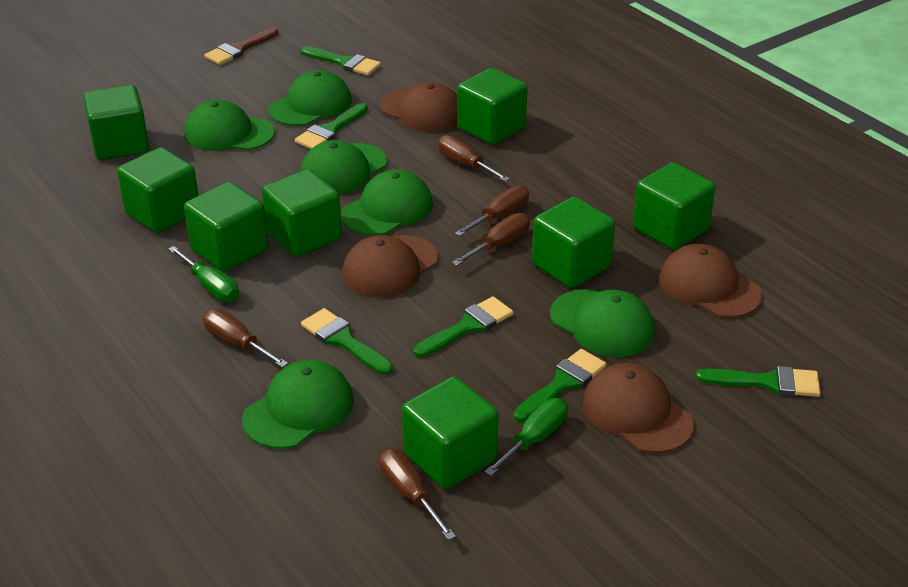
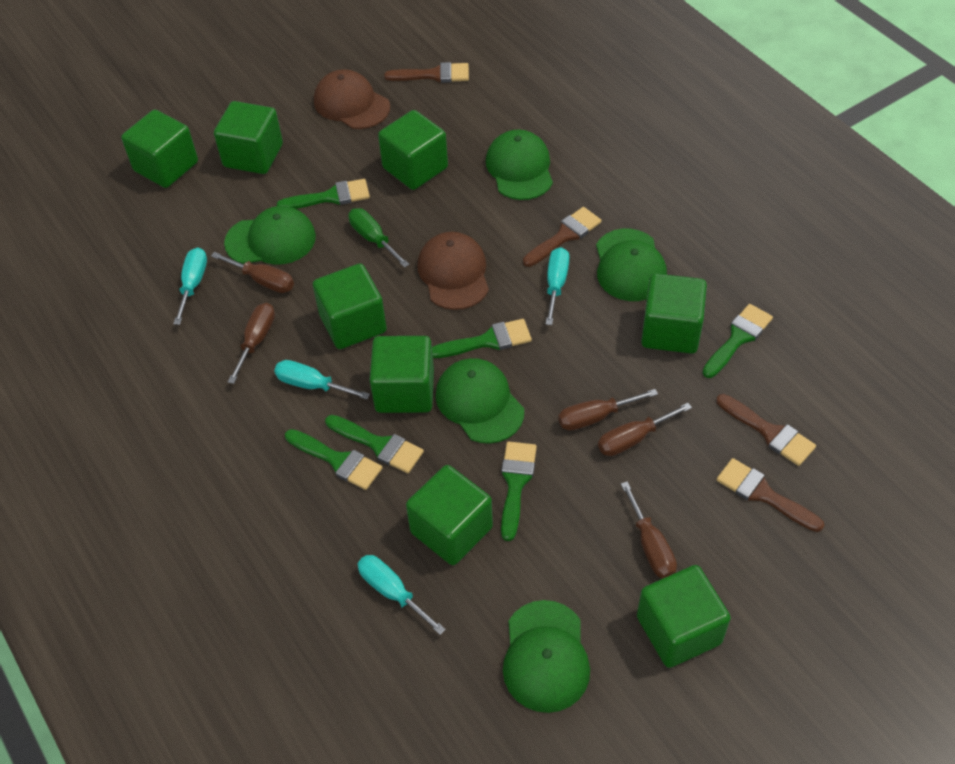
brown brush: 1 -> 4
brown cap: 4 -> 2
green cap: 6 -> 5
green screwdriver: 2 -> 1
turquoise screwdriver: 0 -> 4

